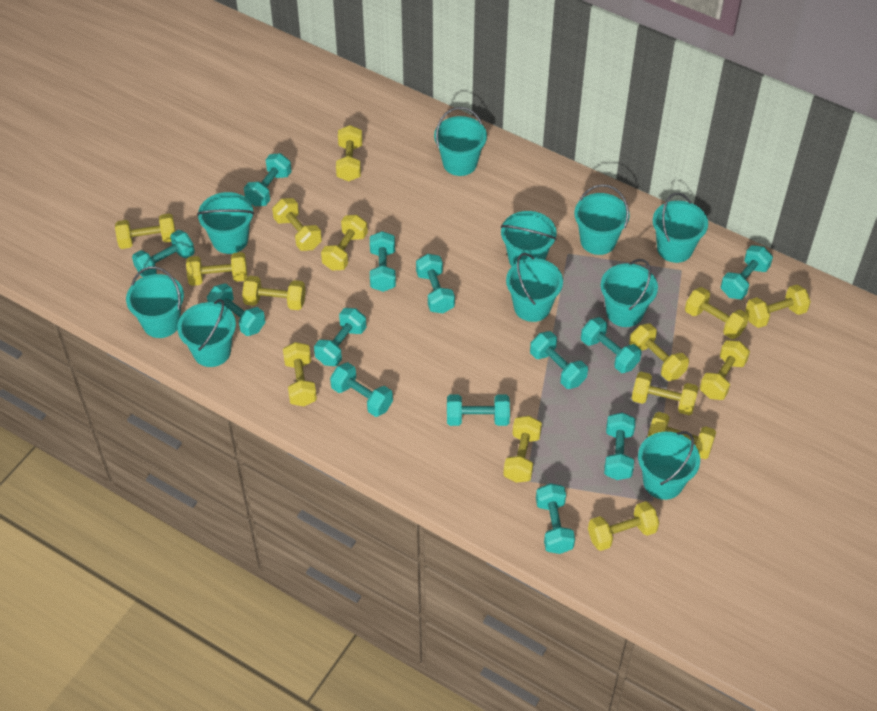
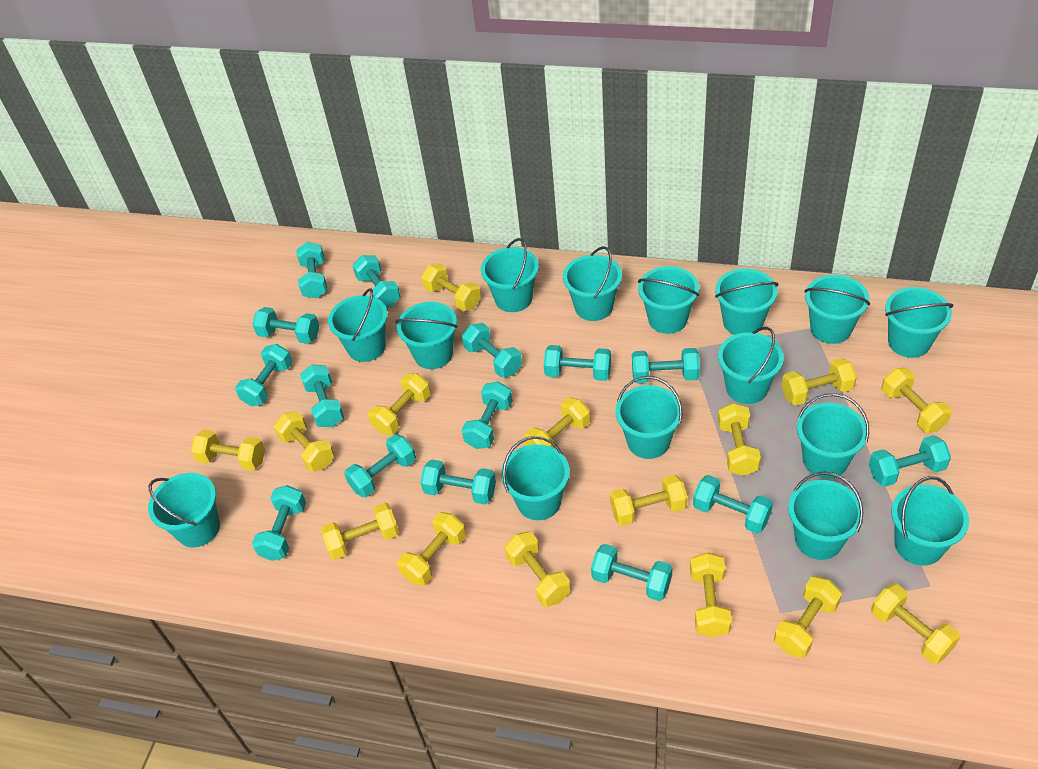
turquoise bucket: 10 -> 15
turquoise dumbbell: 13 -> 15

